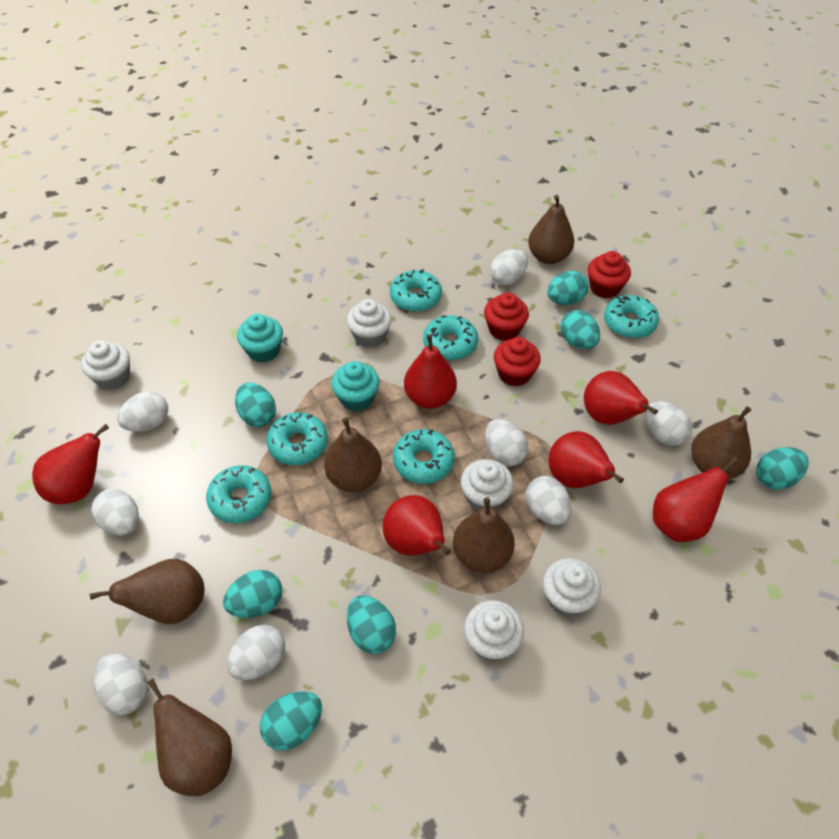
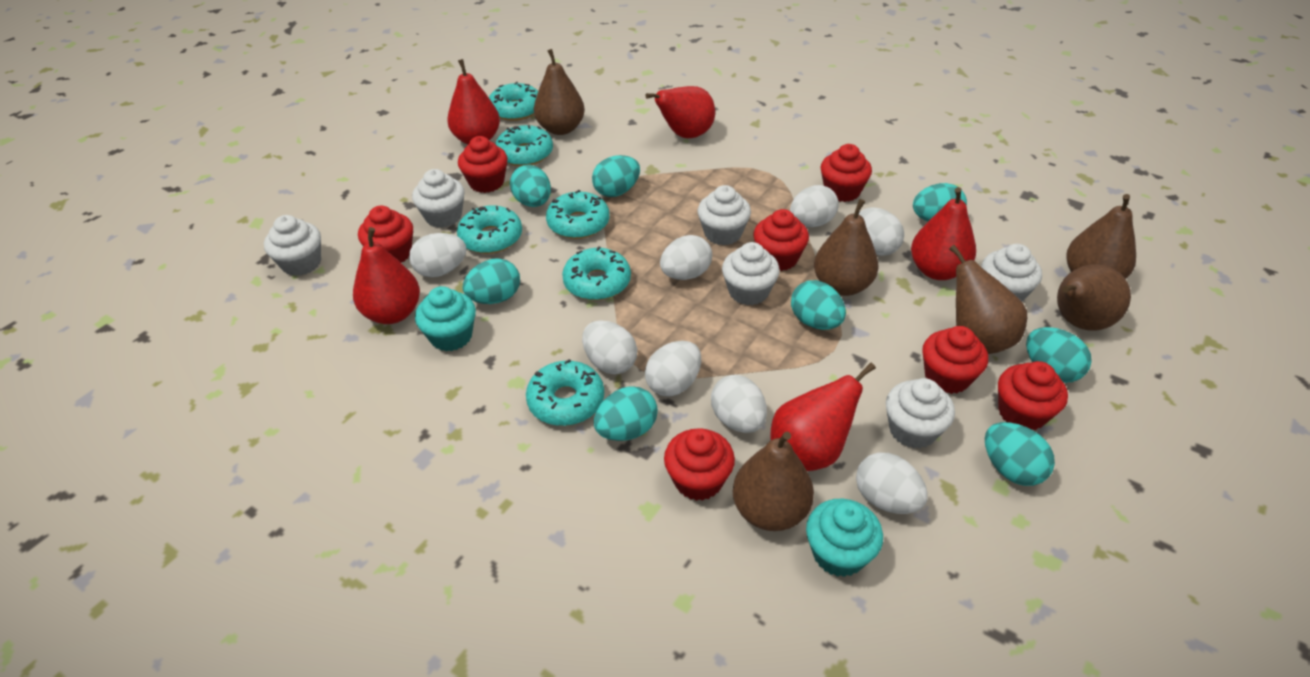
red cupcake: 3 -> 7
red pear: 6 -> 5
turquoise egg: 7 -> 8
white cupcake: 5 -> 6

